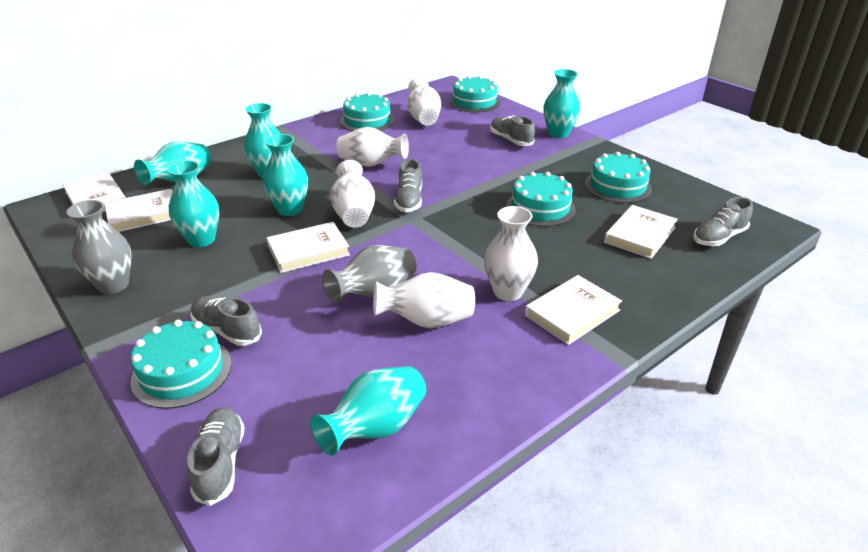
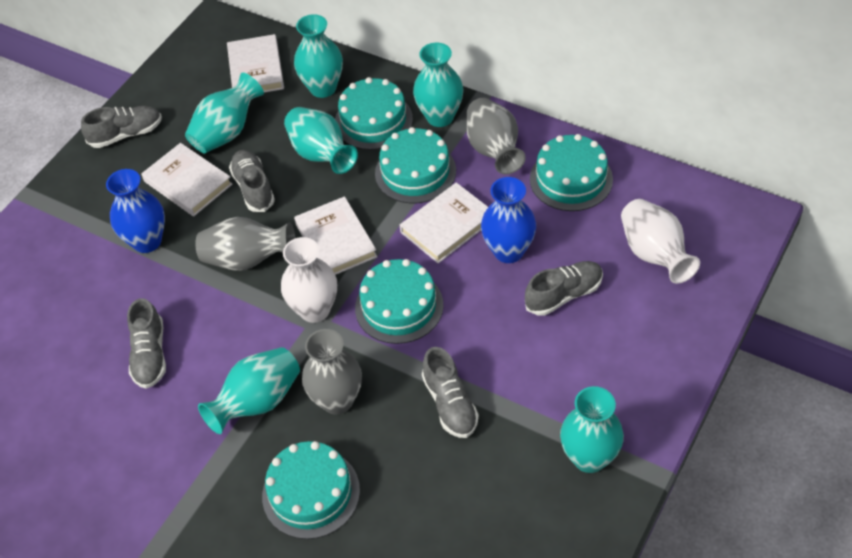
blue vase: 0 -> 2
grey vase: 2 -> 3
white book: 5 -> 4
white vase: 5 -> 2

